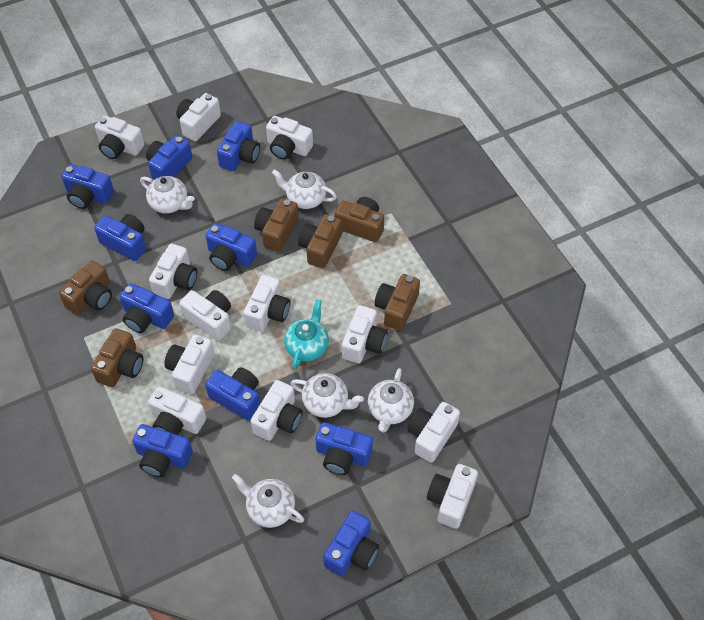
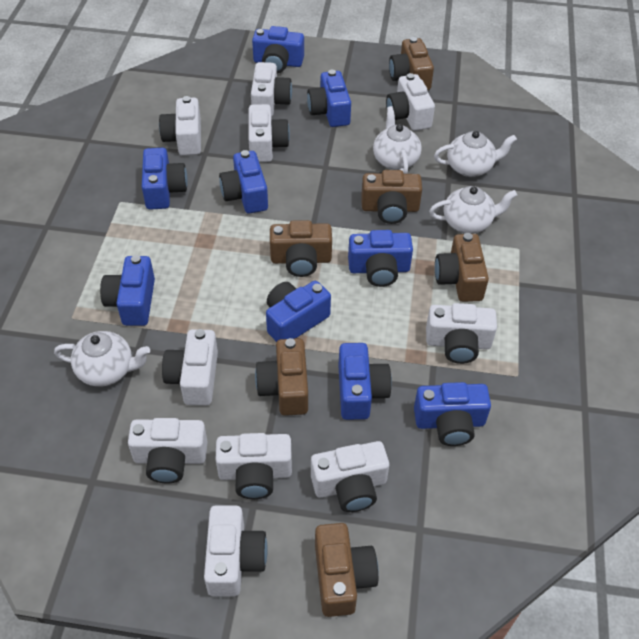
blue camera: 10 -> 9
turquoise teapot: 1 -> 0
white camera: 12 -> 10
white teapot: 5 -> 4

